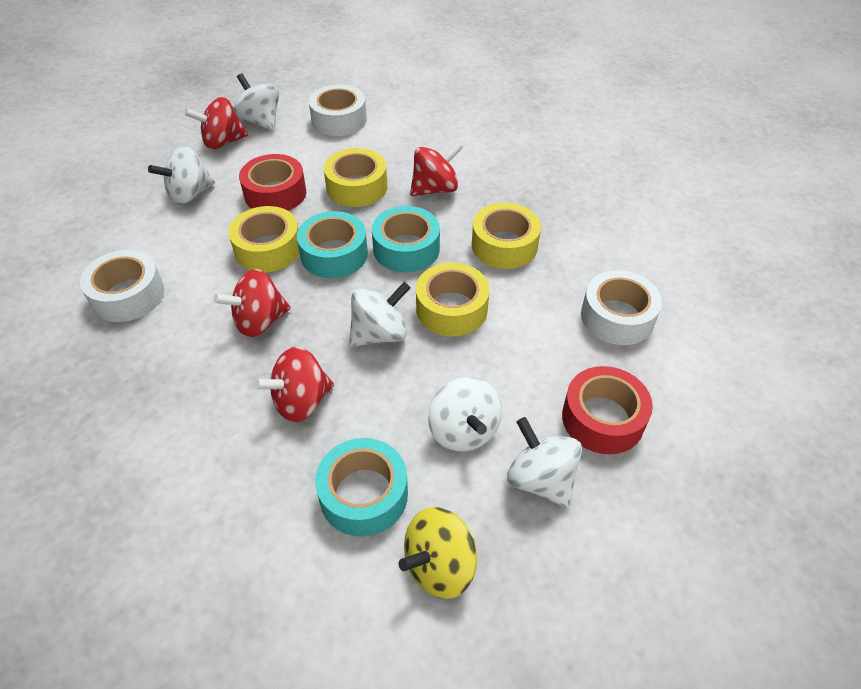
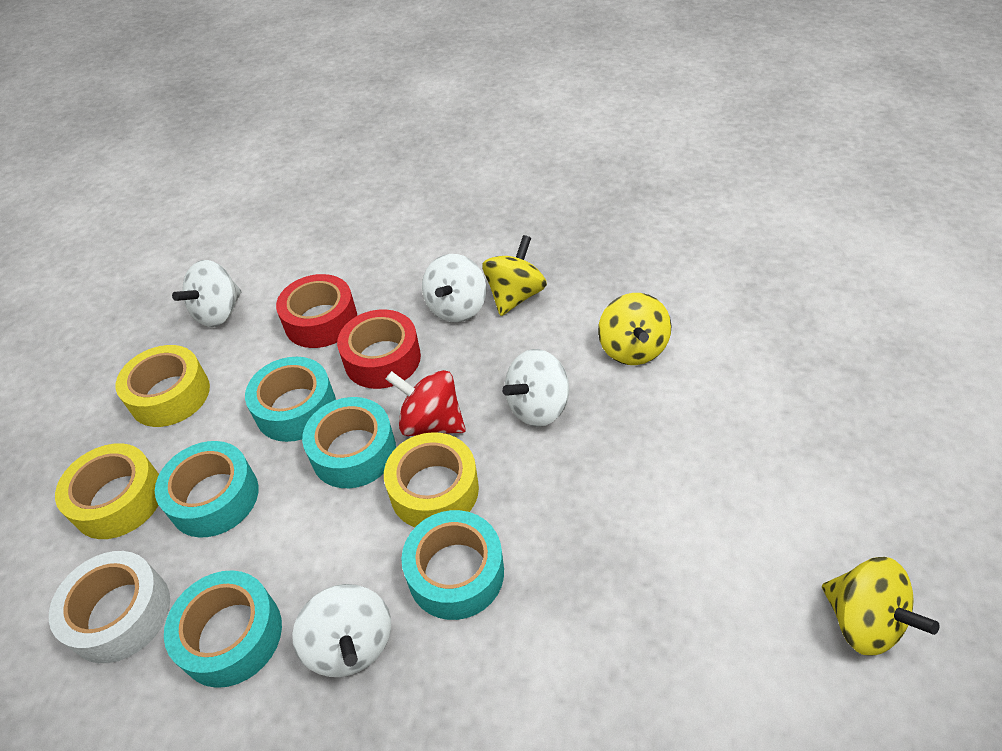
red spinning top: 4 -> 1
turquoise tape: 3 -> 5
white spinning top: 5 -> 4
white tape: 3 -> 1
yellow spinning top: 1 -> 3
yellow tape: 4 -> 3

